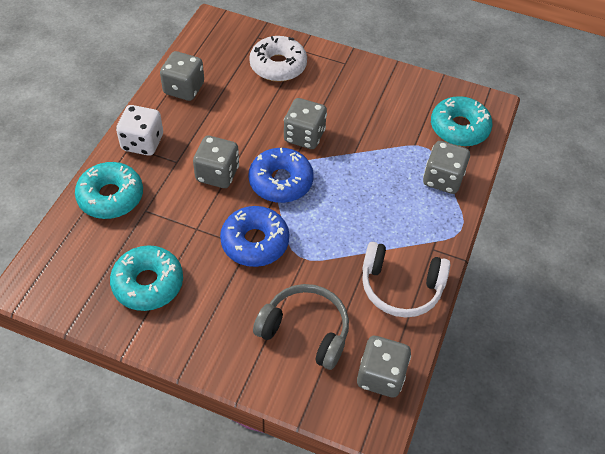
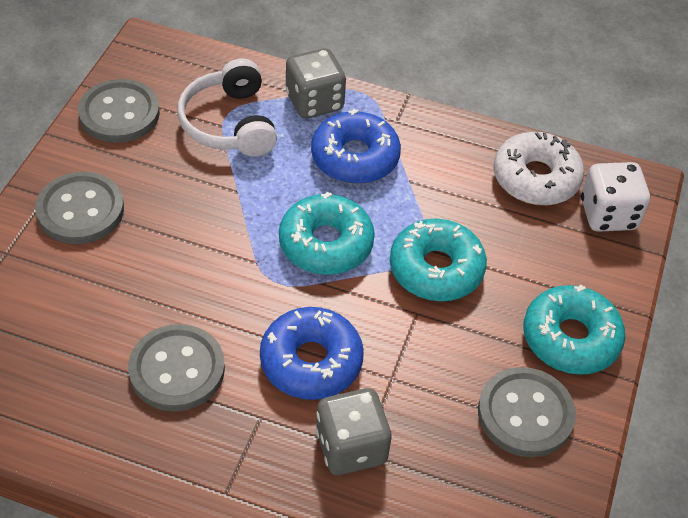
grey button: 0 -> 4
grey dice: 5 -> 2
grey headphones: 1 -> 0

